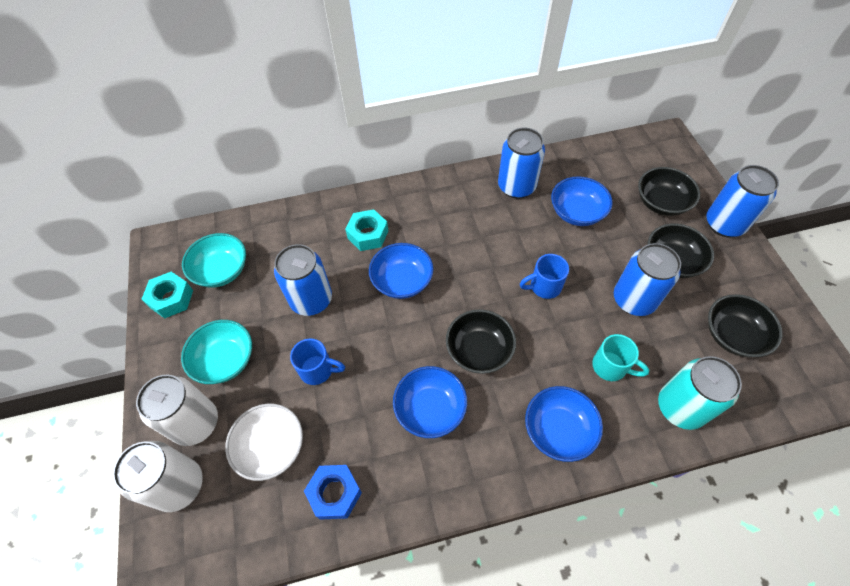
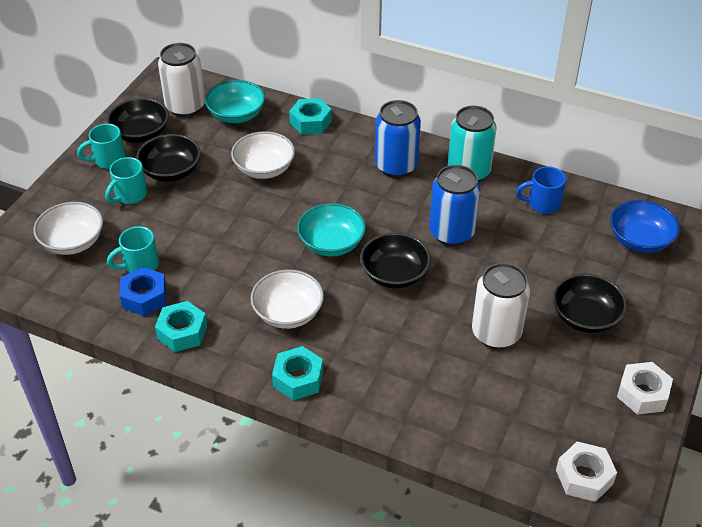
blue bowl: 4 -> 1
blue can: 4 -> 2
blue mug: 2 -> 1
turquoise mug: 1 -> 3
turquoise nut: 2 -> 3
white bowl: 1 -> 3
white nut: 0 -> 2

